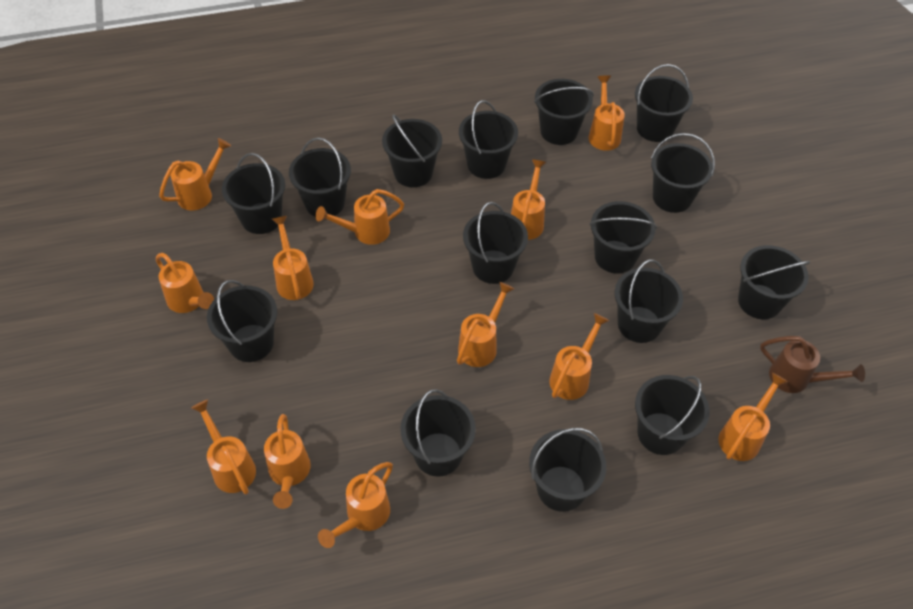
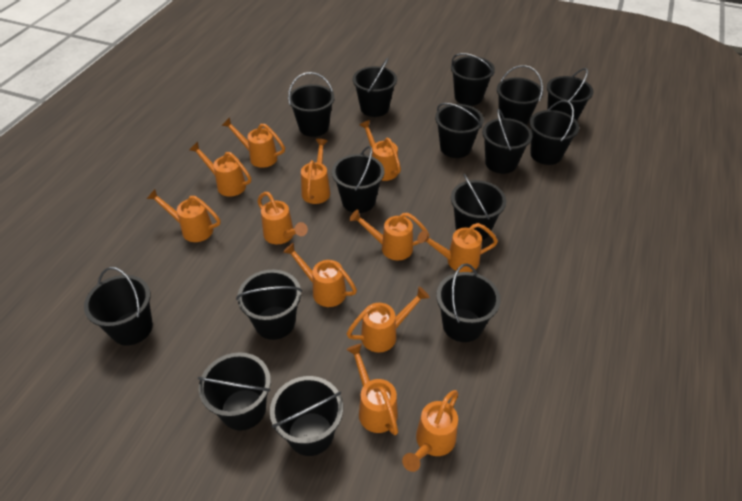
brown watering can: 1 -> 0

